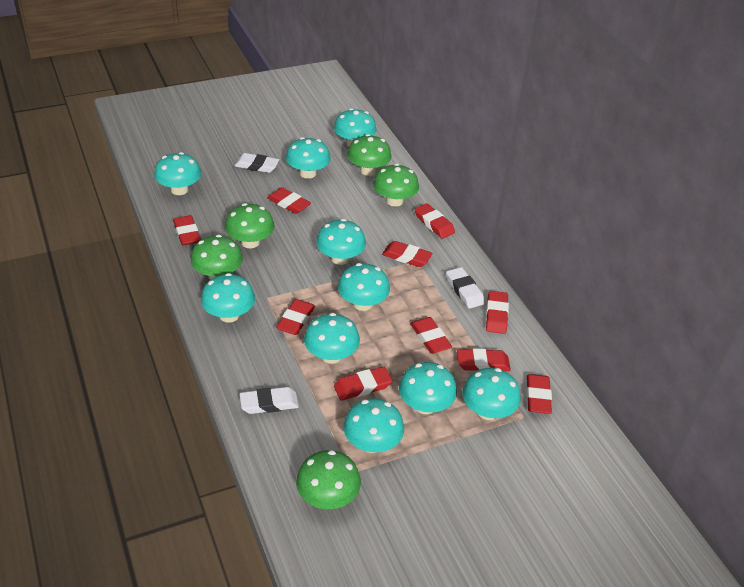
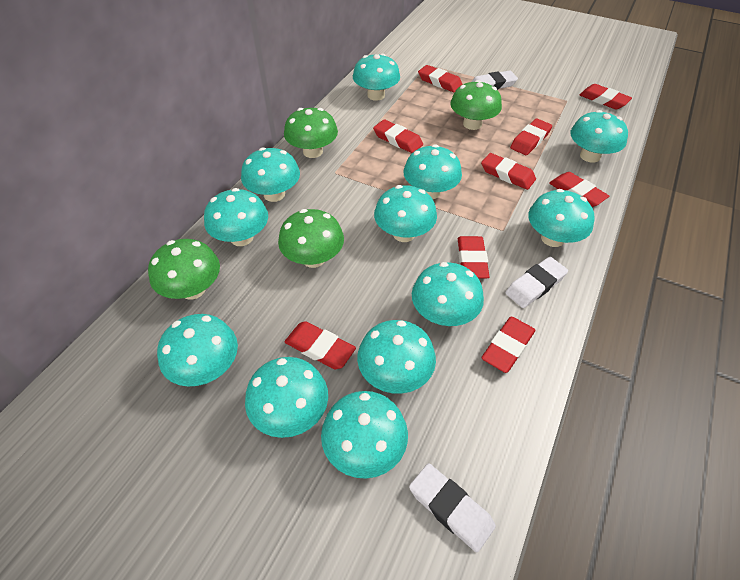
green mushroom: 5 -> 4
red eraser: 10 -> 9
turquoise mushroom: 10 -> 12

